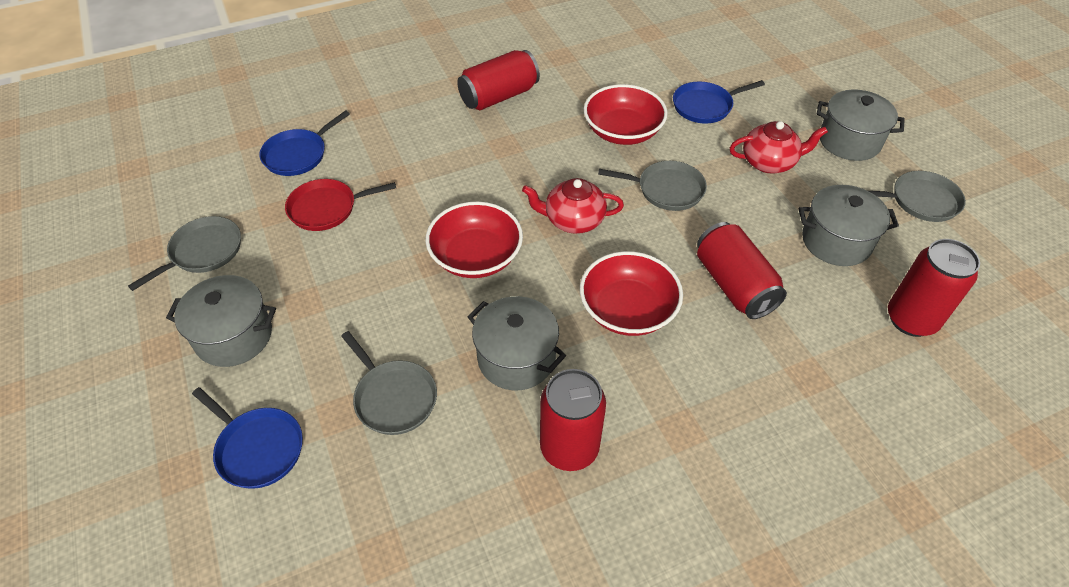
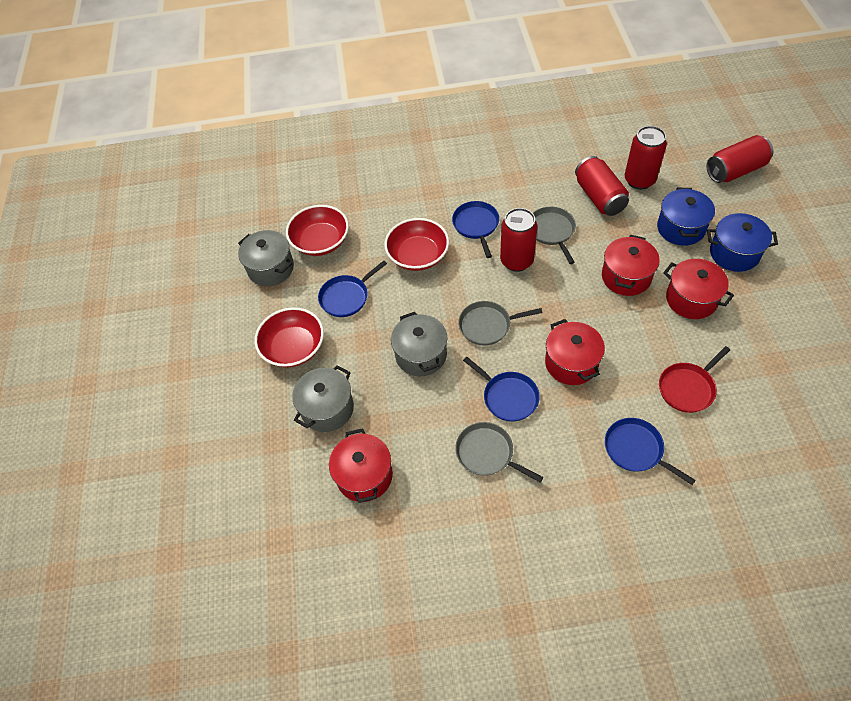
blue pan: 3 -> 4
blue pot: 0 -> 2
grey pan: 4 -> 3
grey pot: 4 -> 3
red pot: 0 -> 4
red teapot: 2 -> 0

